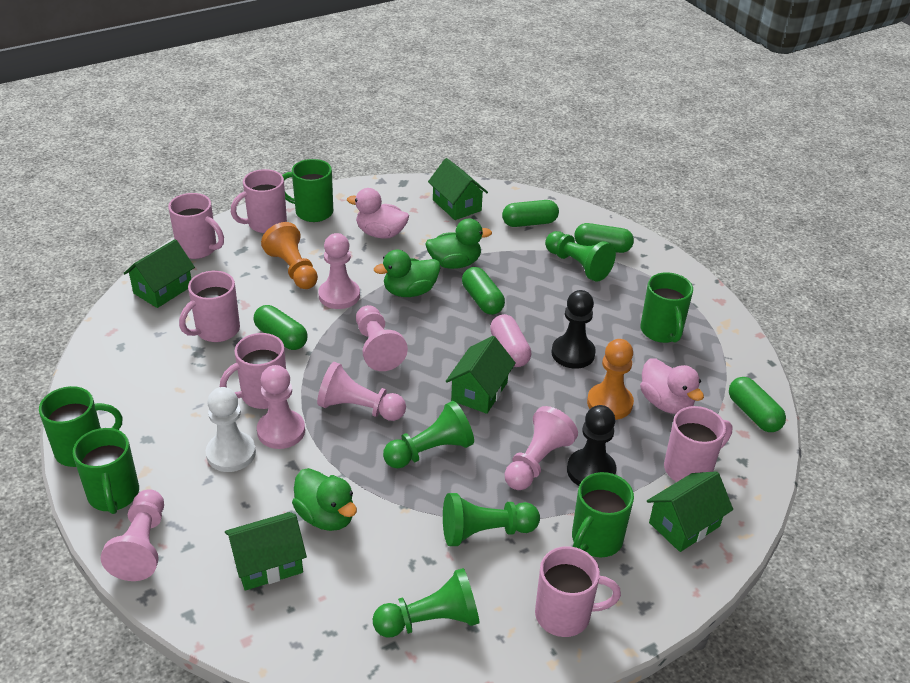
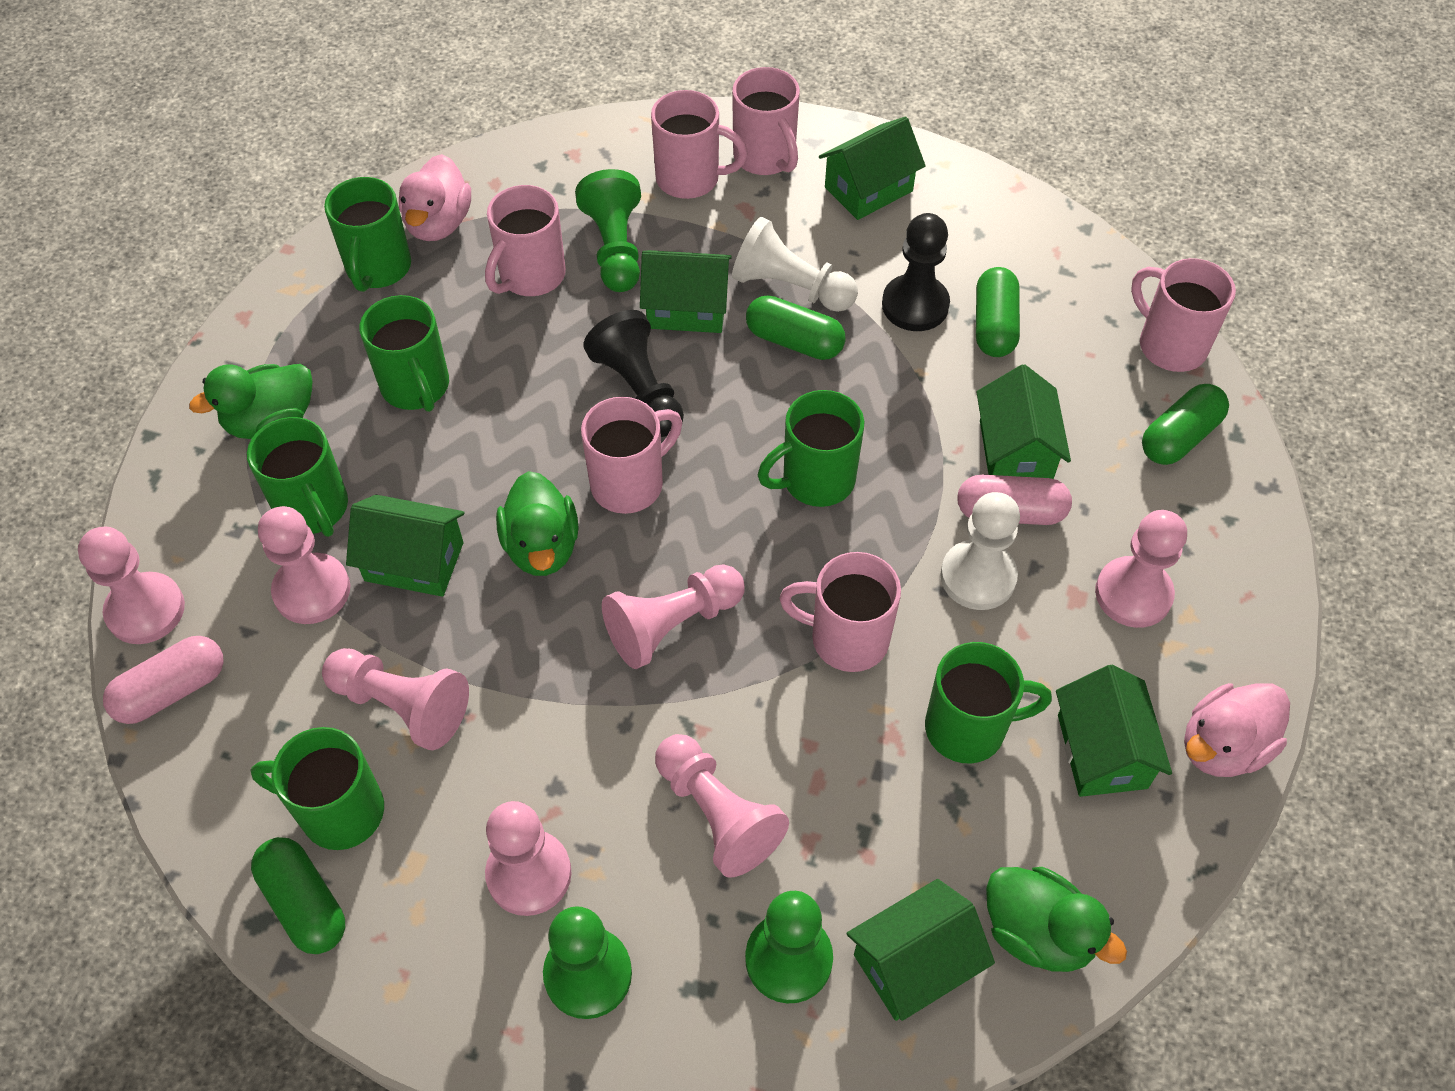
green capsule: 5 -> 4
green house: 5 -> 6
green mug: 5 -> 6
green pawn: 4 -> 3
orange pawn: 2 -> 0
pink capsule: 1 -> 2
pink pawn: 6 -> 7
white pawn: 1 -> 2

